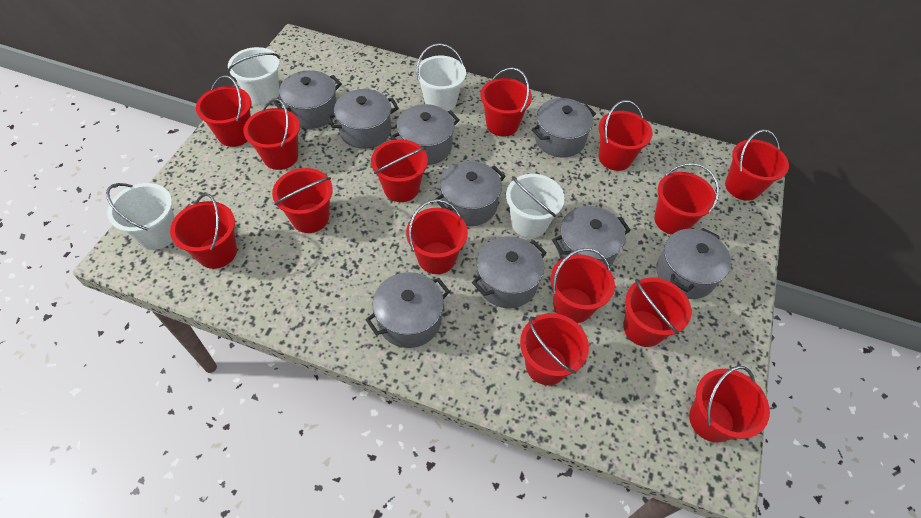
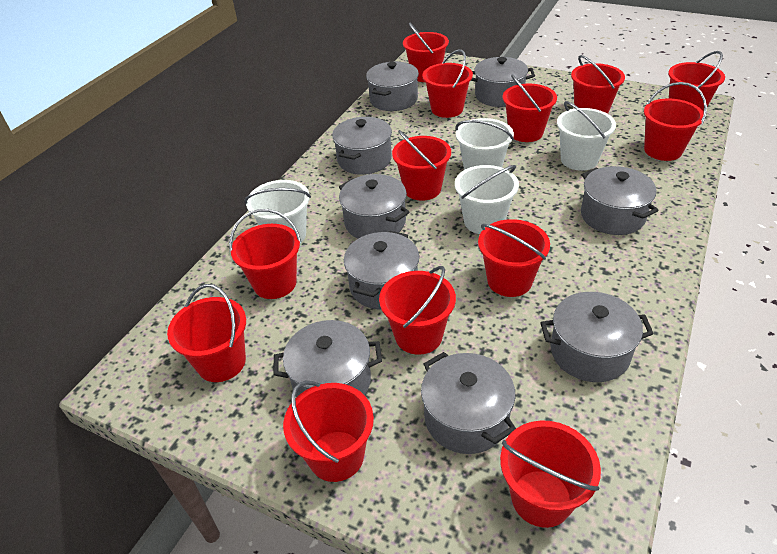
red bucket: 14 -> 13

